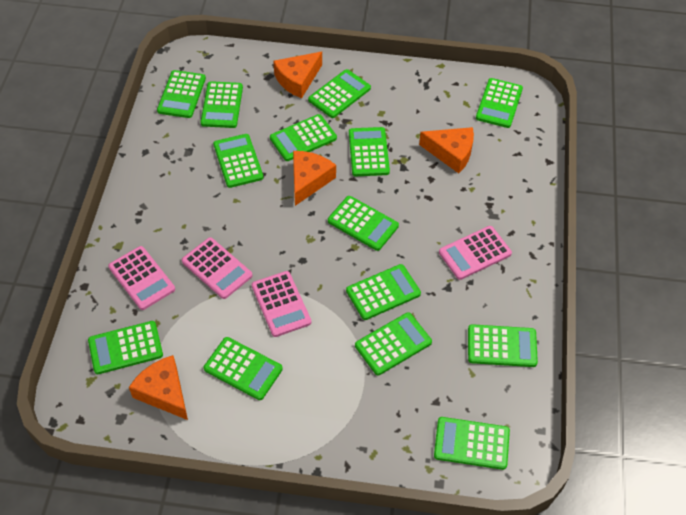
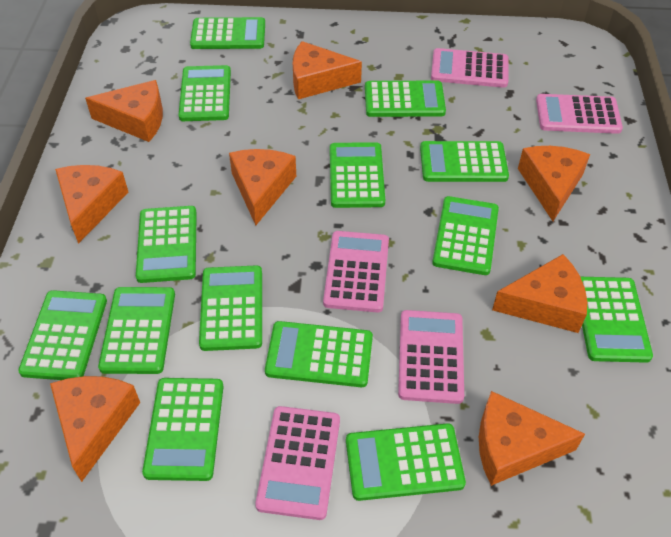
orange cheese: 4 -> 8
pink calculator: 4 -> 5

